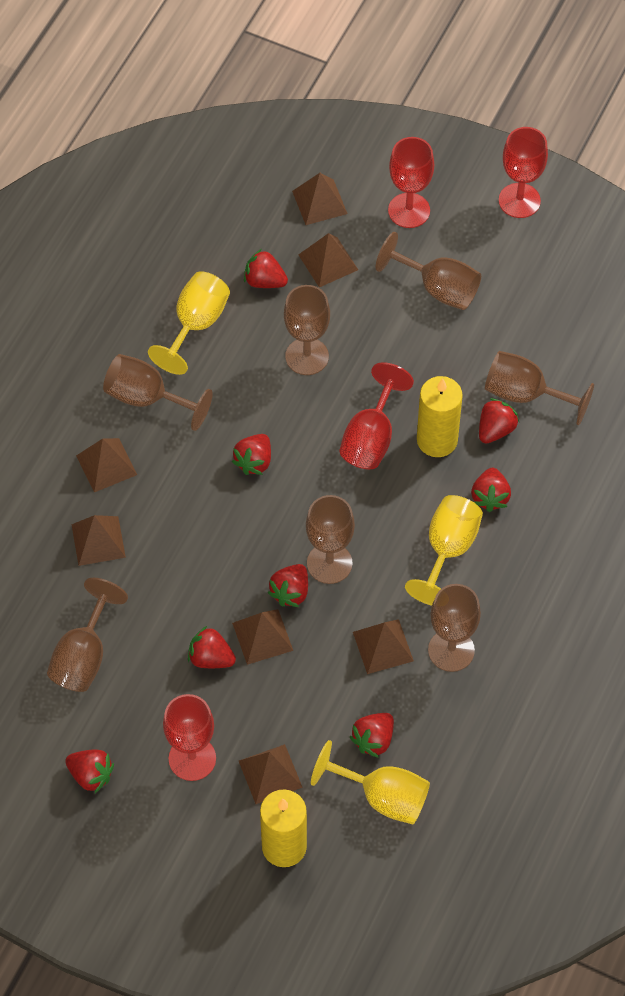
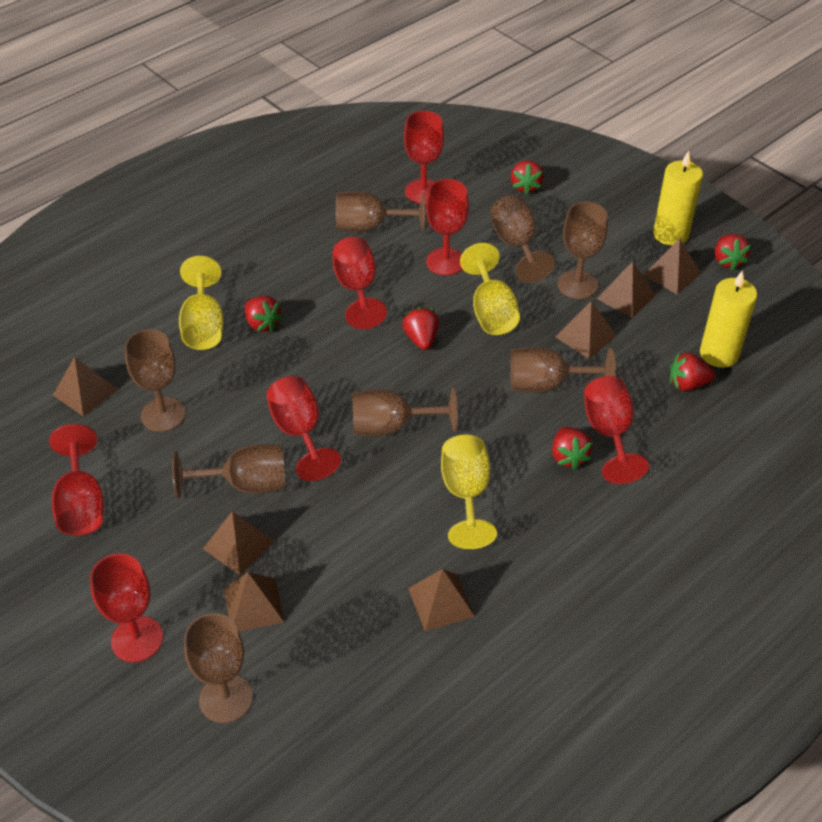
brown goblet: 7 -> 8
red goblet: 4 -> 7
red strawberry: 8 -> 6

